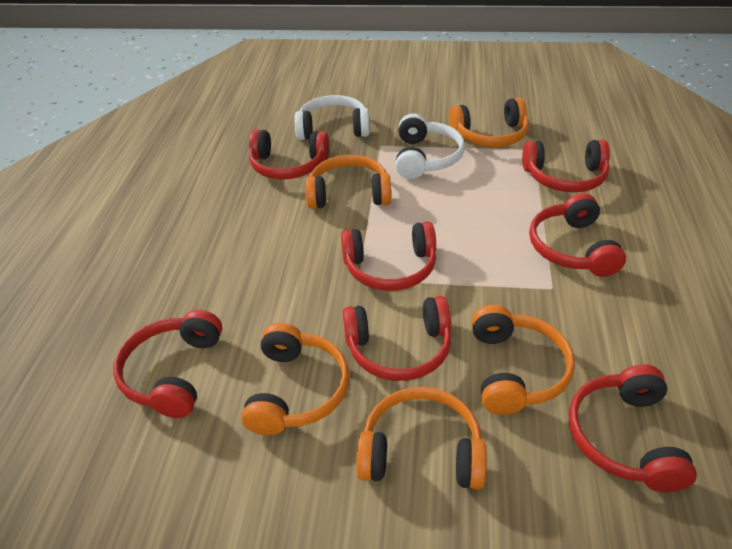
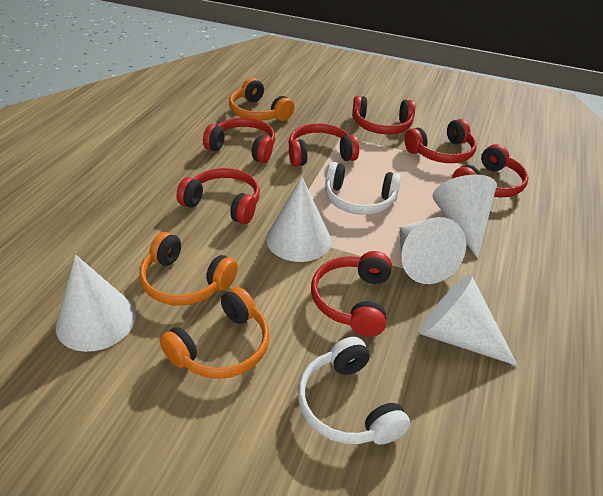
orange headphones: 5 -> 3
white cone: 0 -> 5

